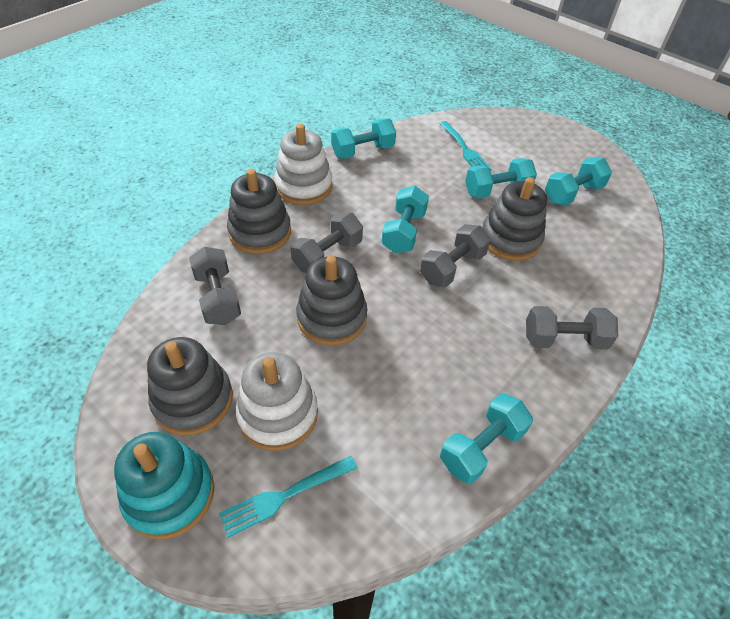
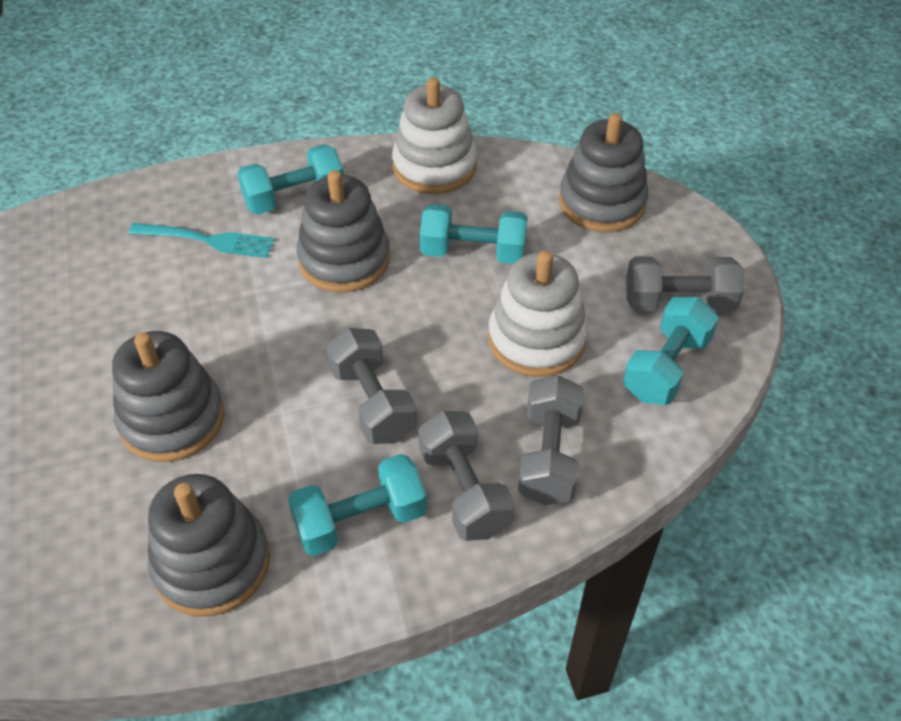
turquoise dumbbell: 5 -> 4
turquoise fork: 2 -> 1
turquoise stacking toy: 1 -> 0

